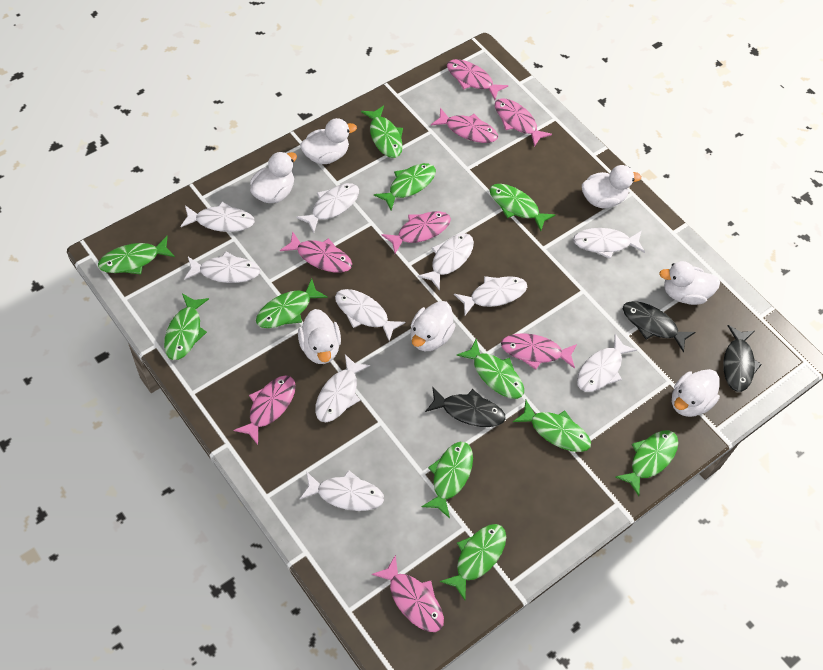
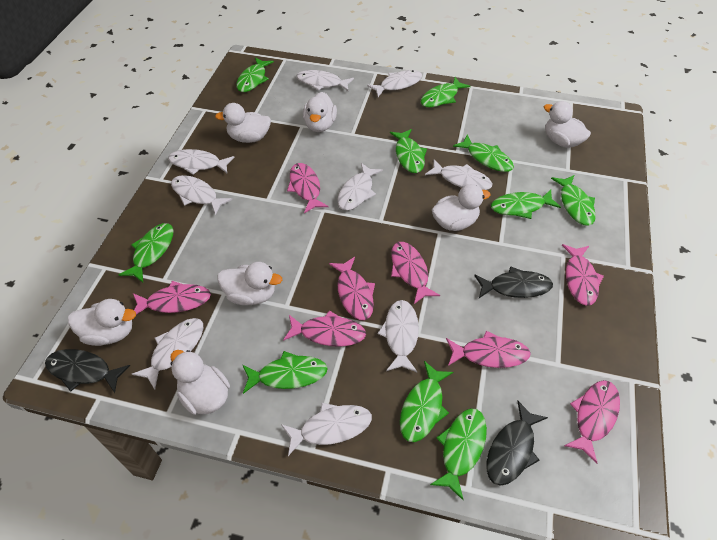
green fish: 11 -> 10
white fish: 10 -> 9

